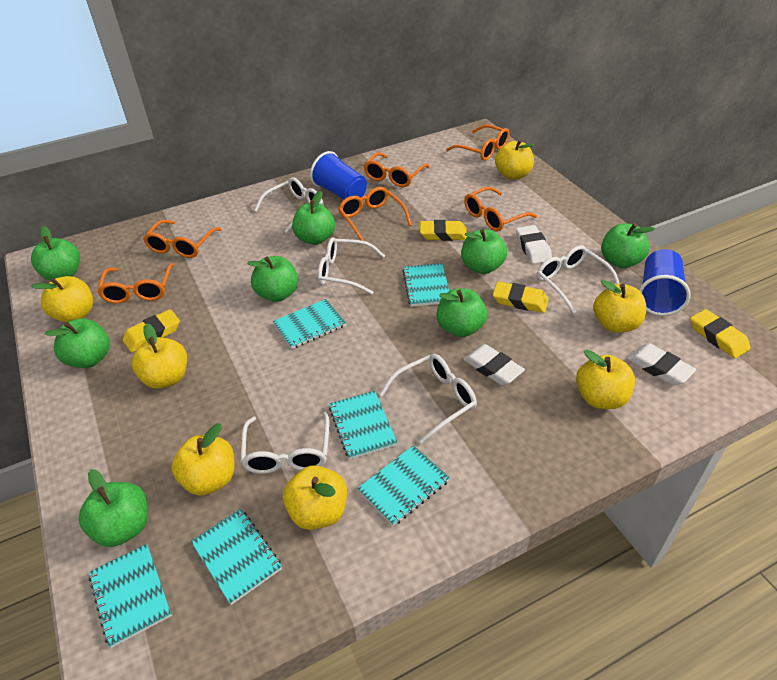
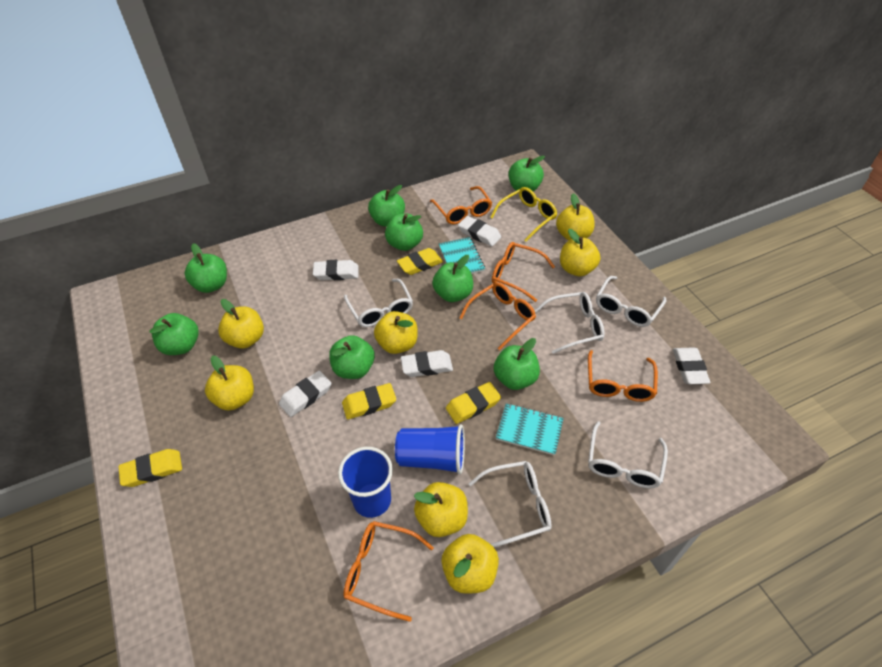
orange glasses: 6 -> 5
turquoise notebook: 6 -> 2
white eraser: 3 -> 5
yellow glasses: 0 -> 1

